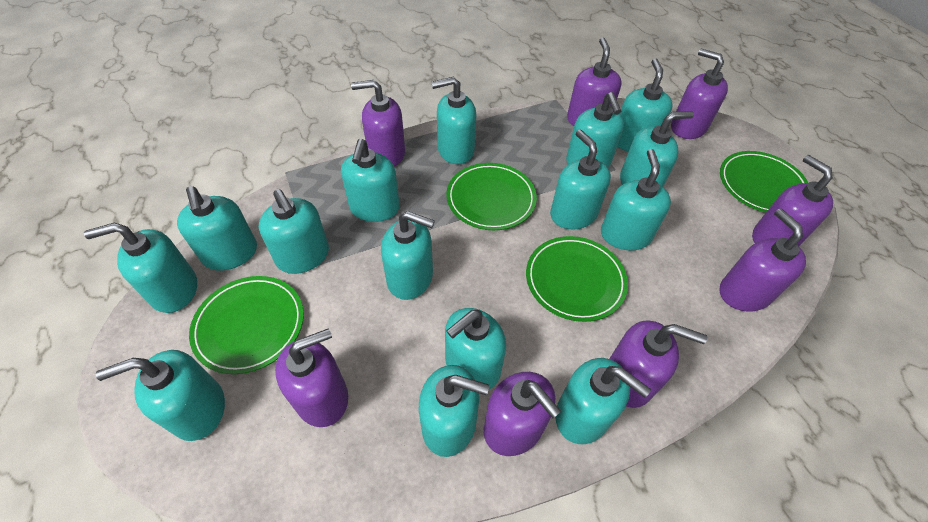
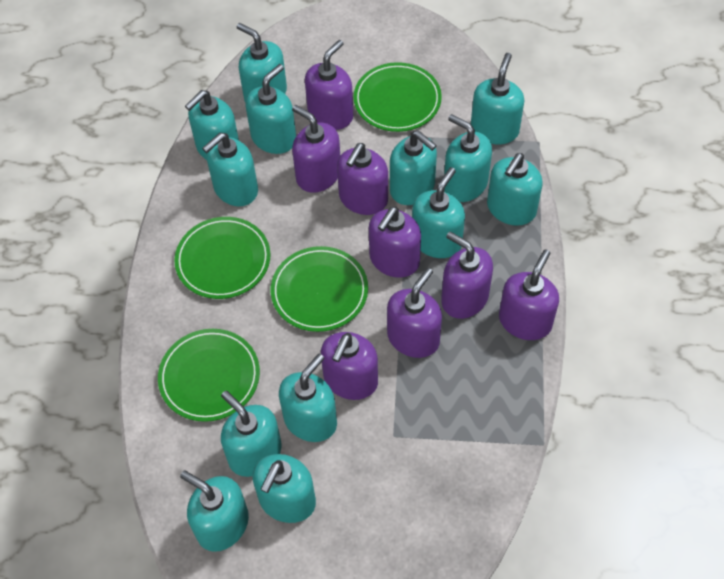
turquoise soap dispenser: 15 -> 13

